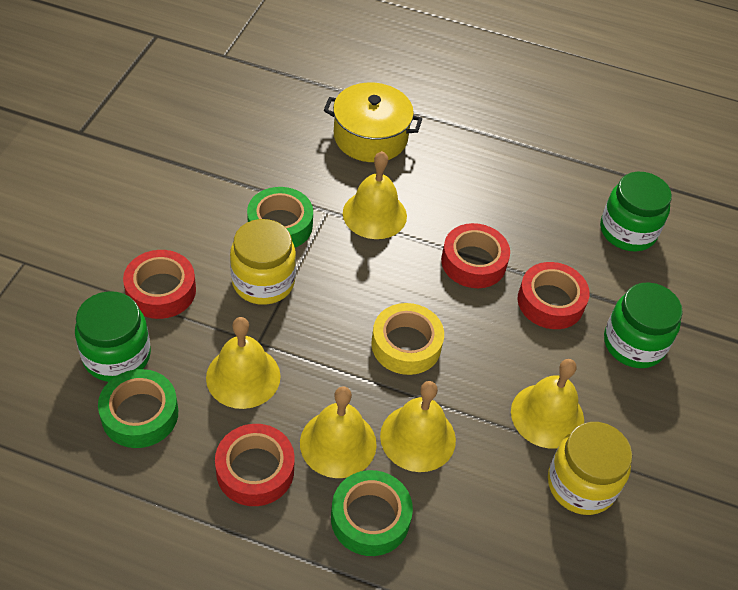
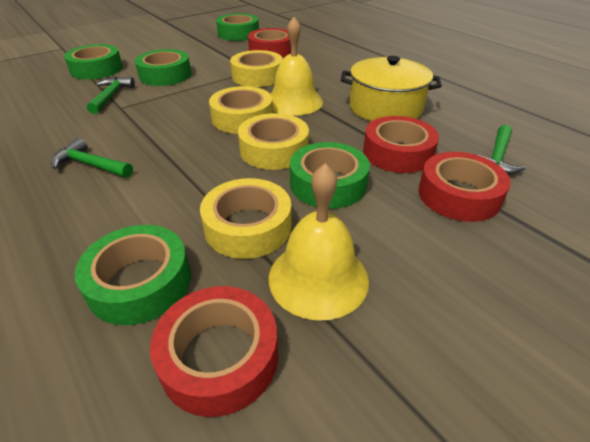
green hammer: 0 -> 3
green jar: 3 -> 0
green tape: 3 -> 5
yellow bell: 5 -> 2
yellow jar: 2 -> 0
yellow tape: 1 -> 4

